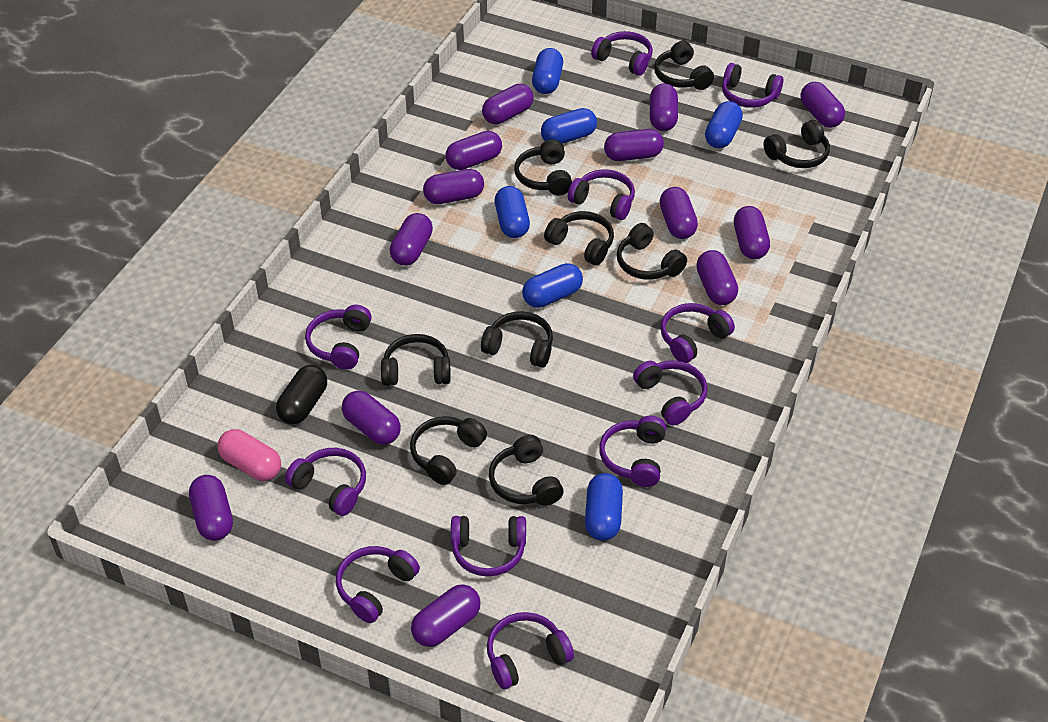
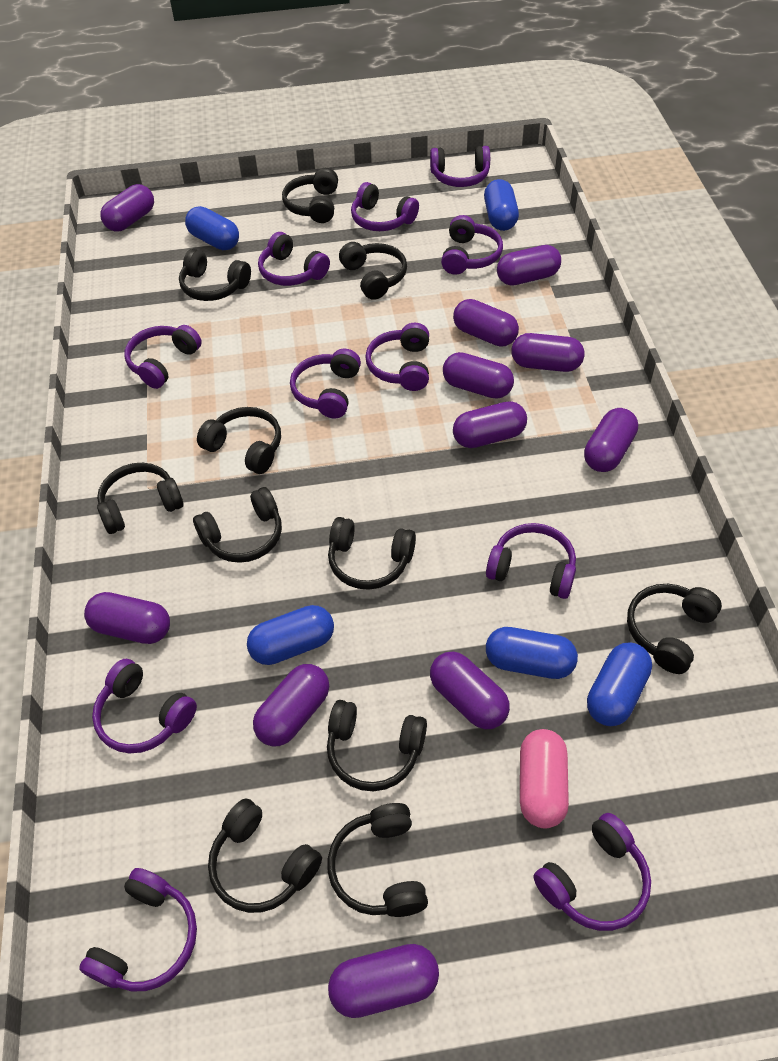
black capsule: 1 -> 0
black headphones: 9 -> 11
blue capsule: 6 -> 5
purple capsule: 13 -> 11

